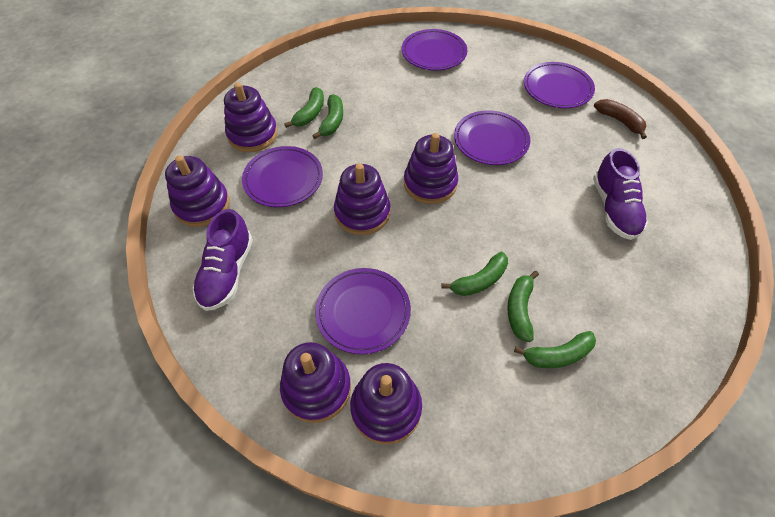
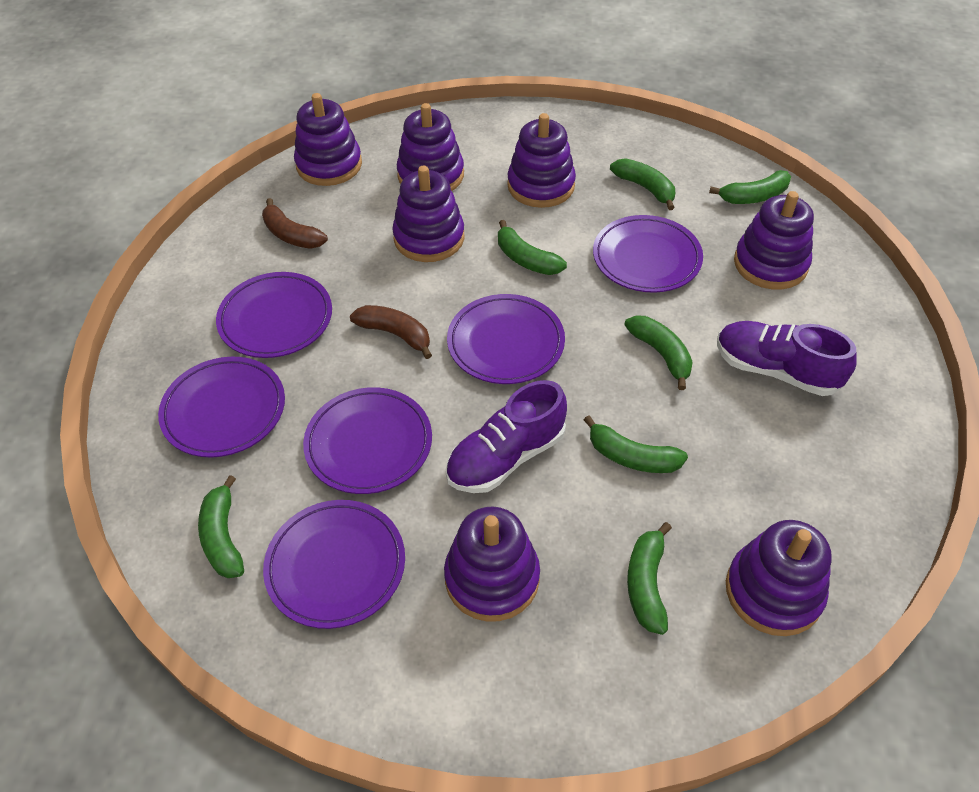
brown banana: 1 -> 2
green banana: 5 -> 7
purple plate: 5 -> 6
purple stacking toy: 6 -> 7

